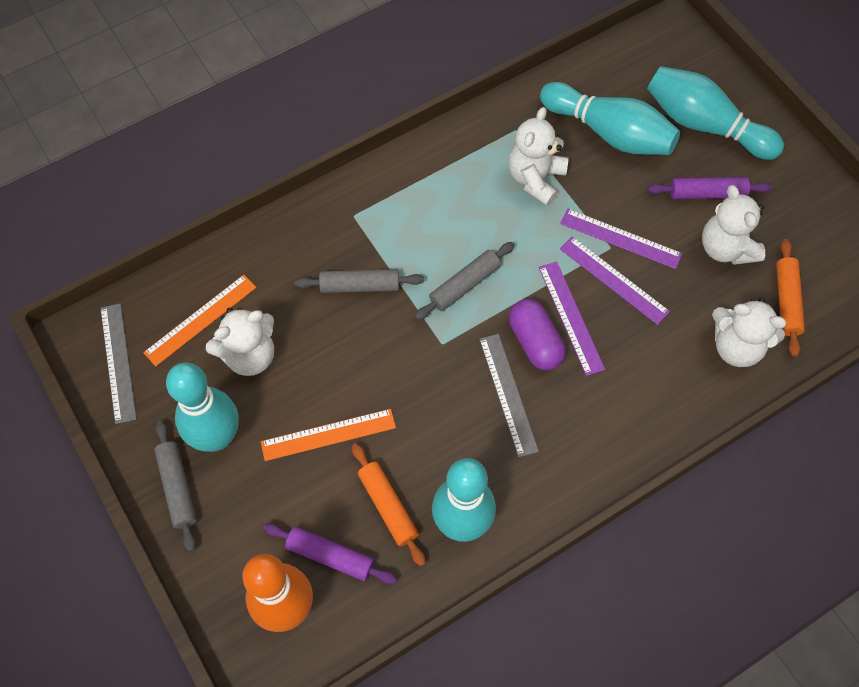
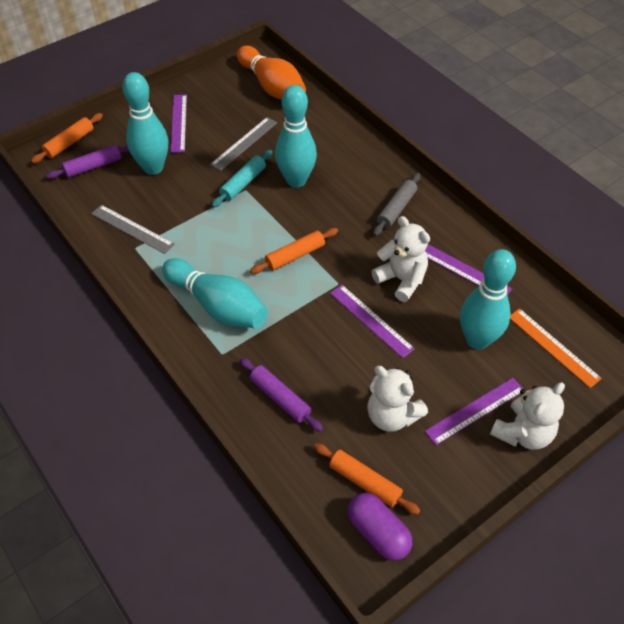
grey rolling pin: 3 -> 1
orange rolling pin: 2 -> 3
orange ruler: 2 -> 1
purple ruler: 3 -> 4
turquoise rolling pin: 0 -> 1
white teddy bear: 4 -> 3

